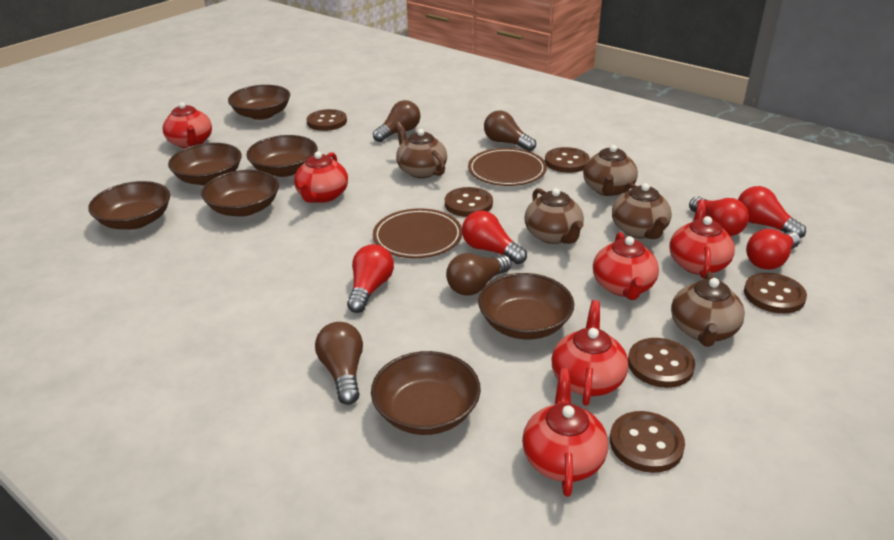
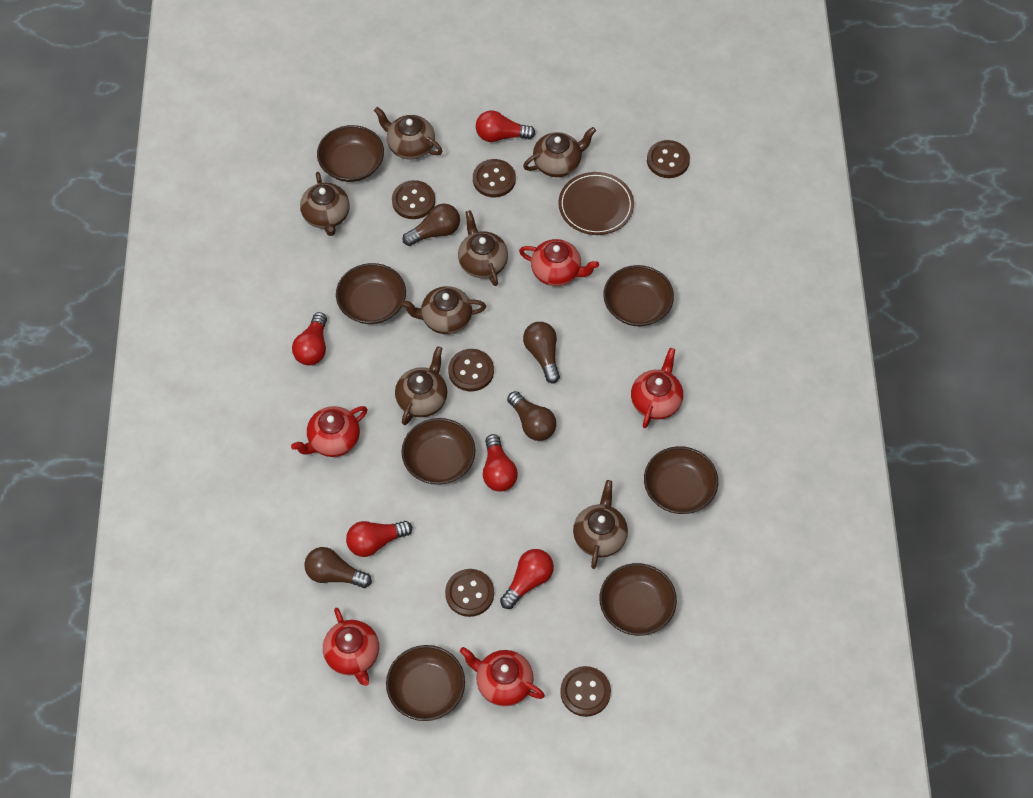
brown plate: 2 -> 1
brown teapot: 5 -> 7
red teapot: 6 -> 5

